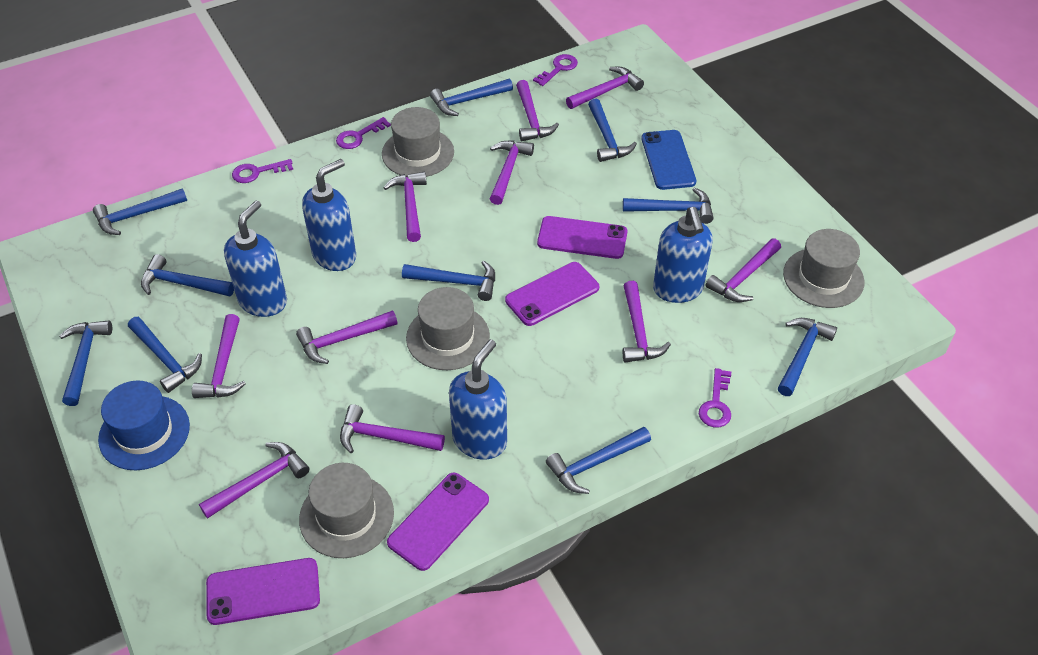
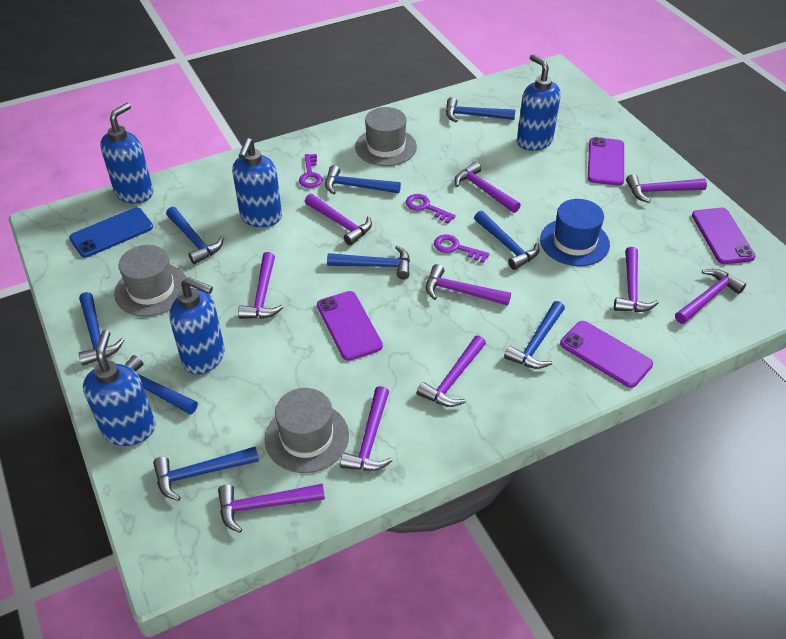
blue hammer: 10 -> 9
blue soap dispenser: 4 -> 5
grey hat: 4 -> 3
purple key: 4 -> 3

